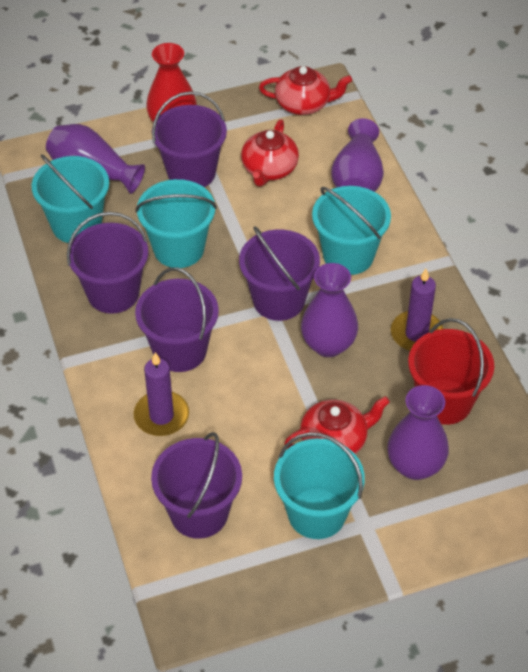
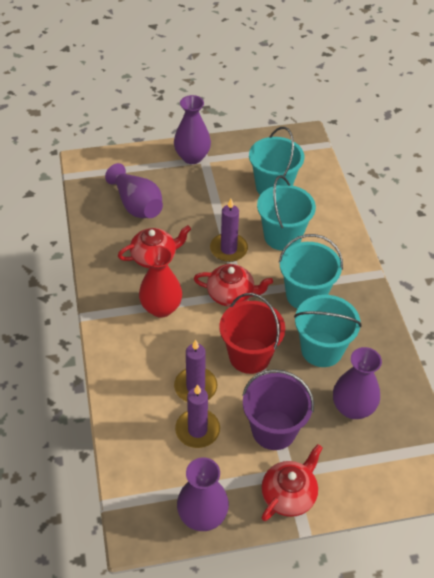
purple bucket: 5 -> 1
purple candle: 2 -> 3

